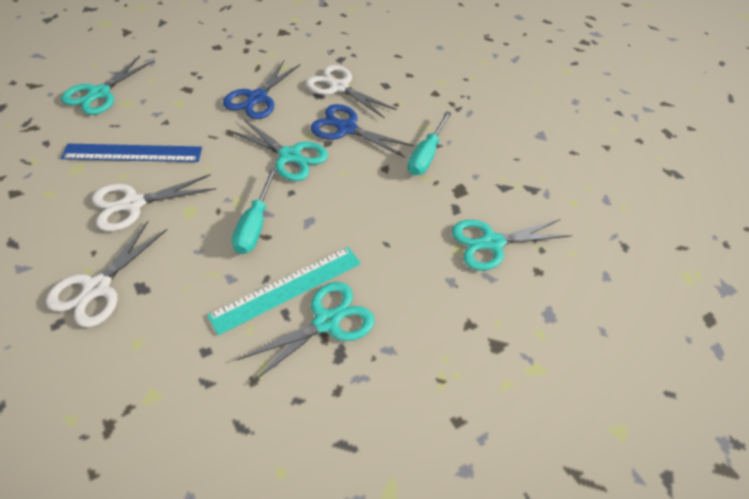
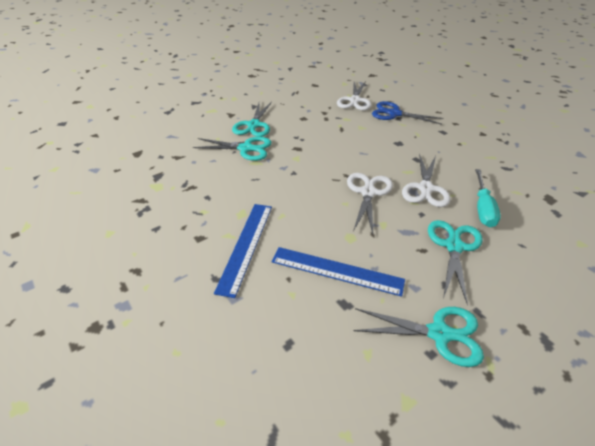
blue ruler: 1 -> 2
blue scissors: 2 -> 1
turquoise ruler: 1 -> 0
turquoise screwdriver: 2 -> 1

